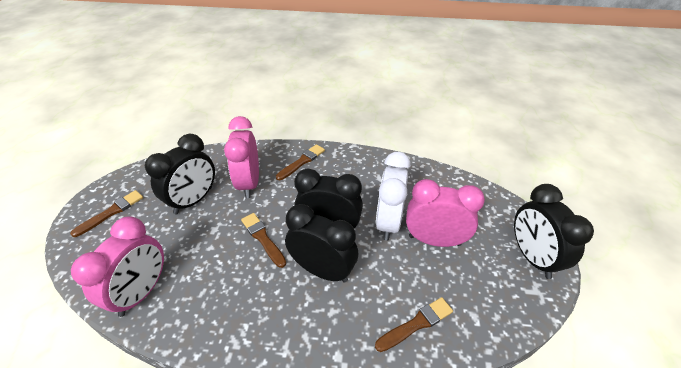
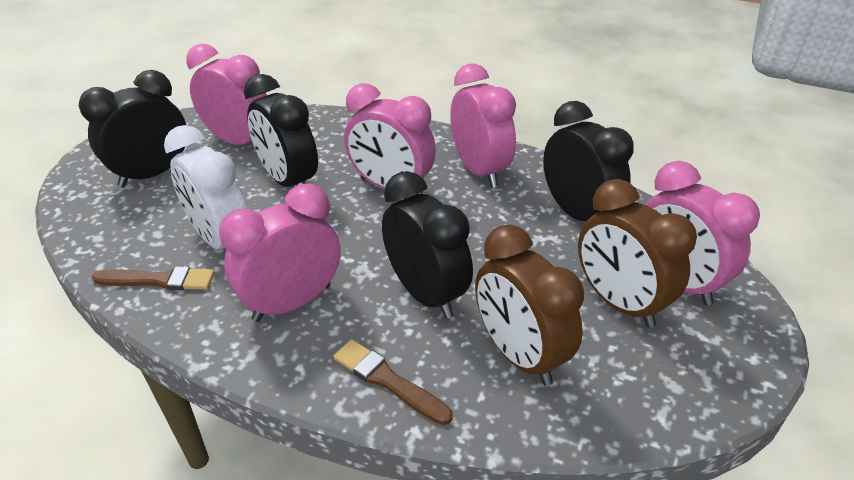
brown brush: 4 -> 2
brown clock: 0 -> 2
pink clock: 3 -> 5

